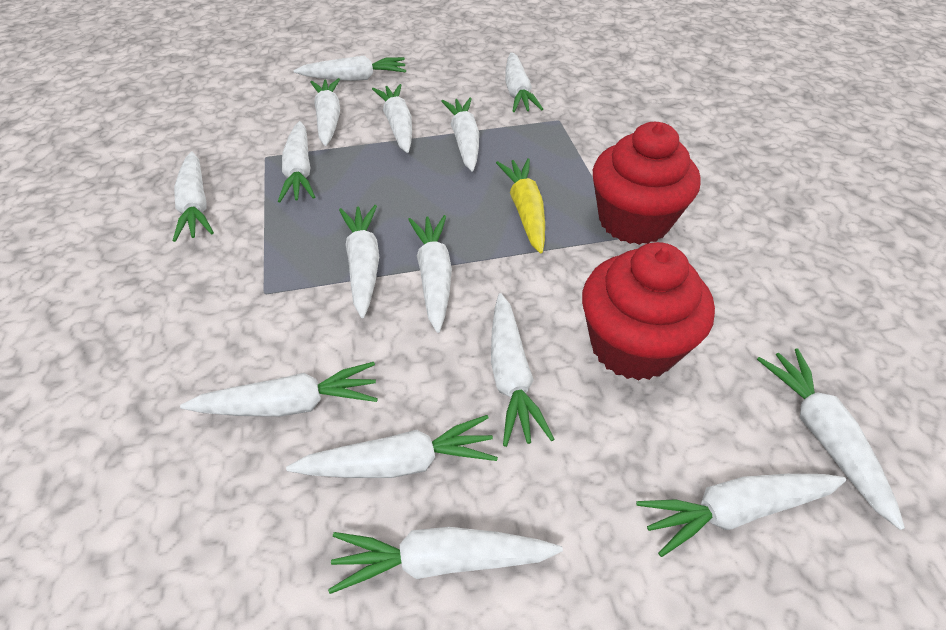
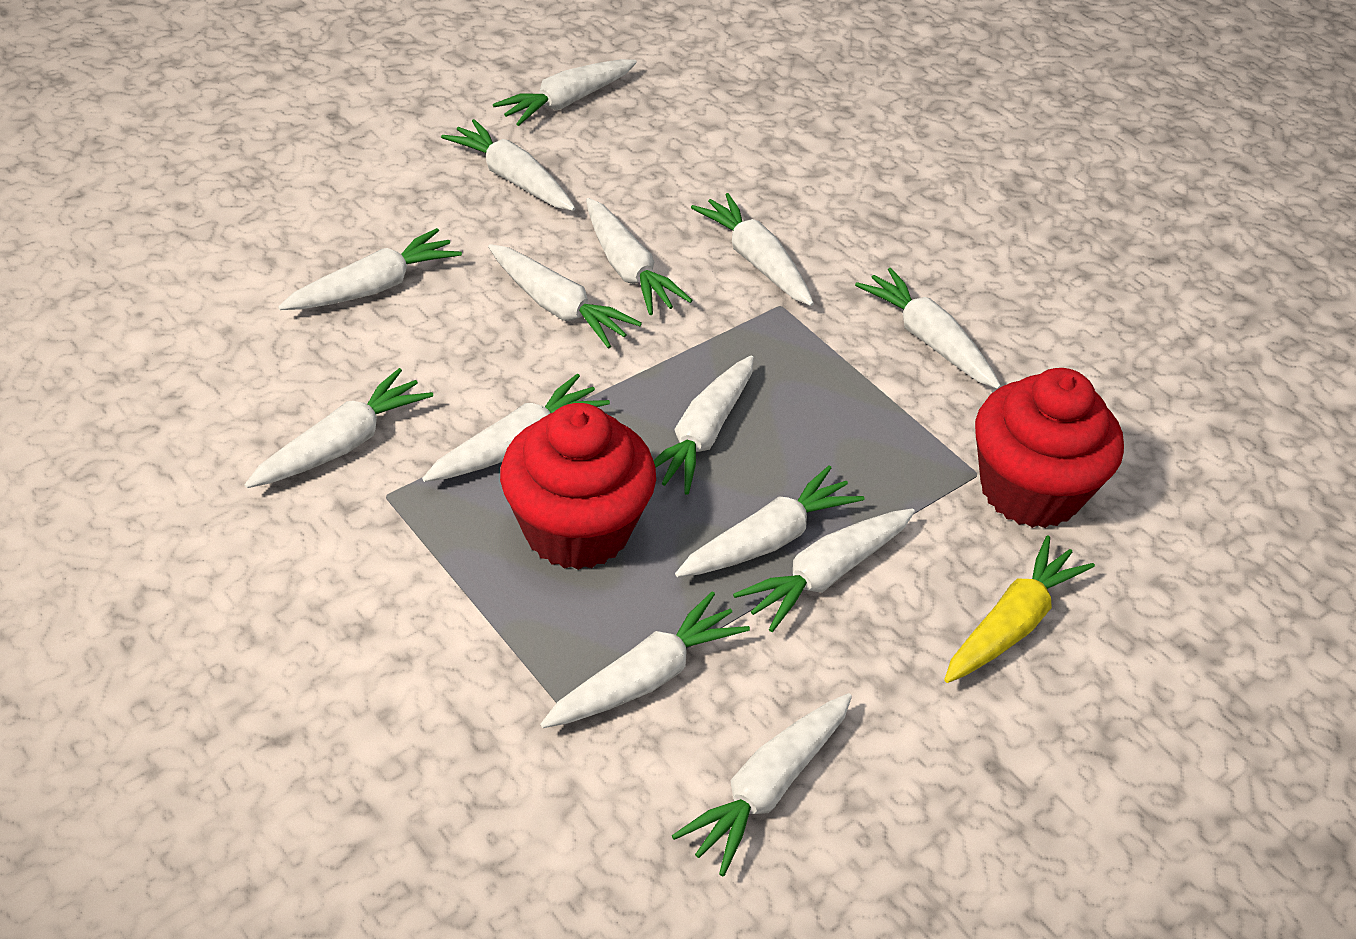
white carrot: 15 -> 14

